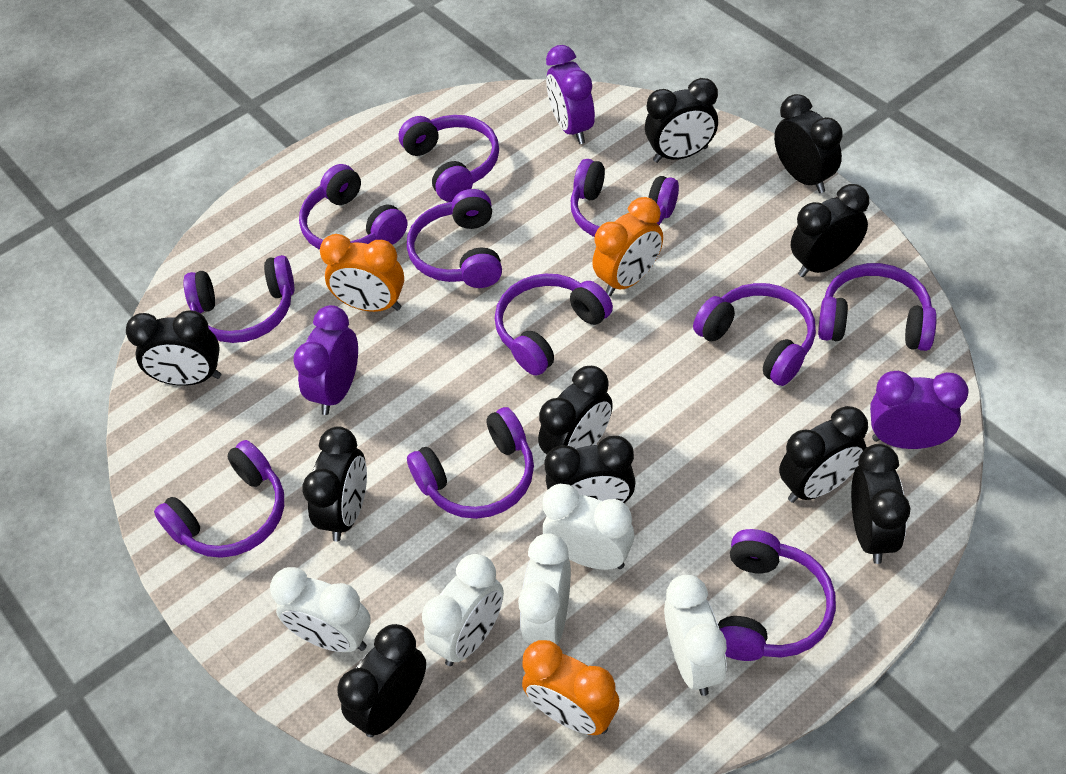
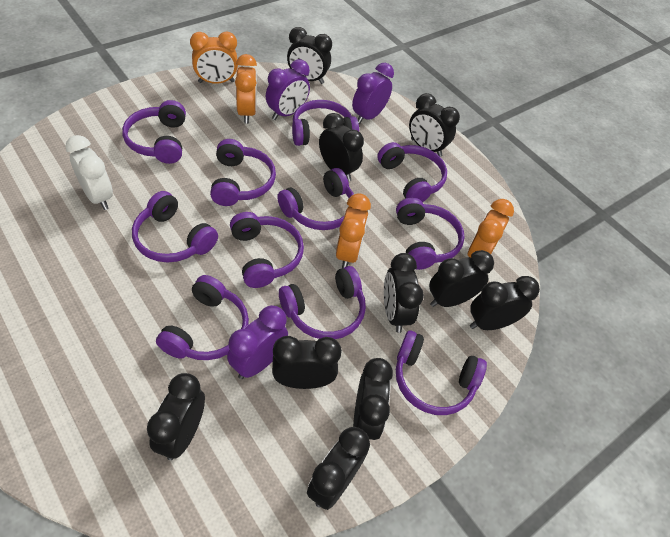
orange clock: 3 -> 4
white clock: 5 -> 1

